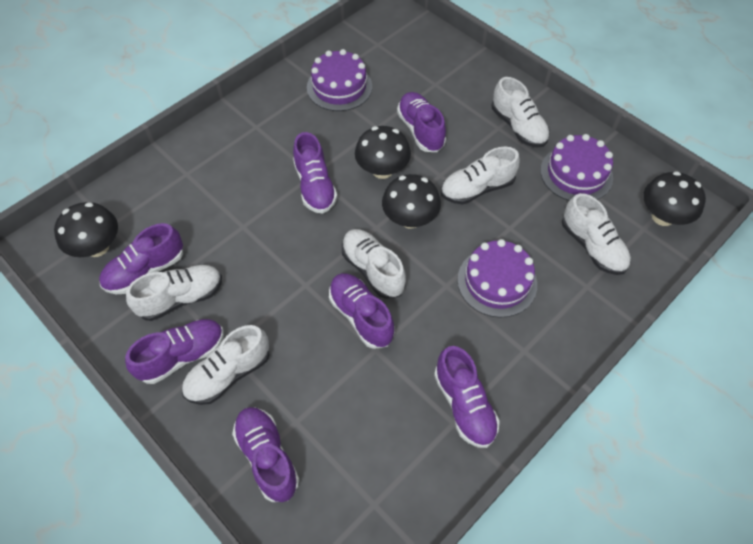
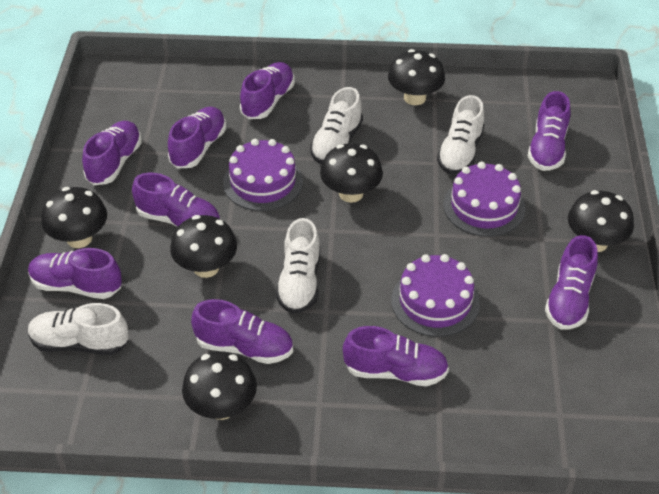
black mushroom: 4 -> 6
purple shoe: 7 -> 9
white shoe: 6 -> 4

